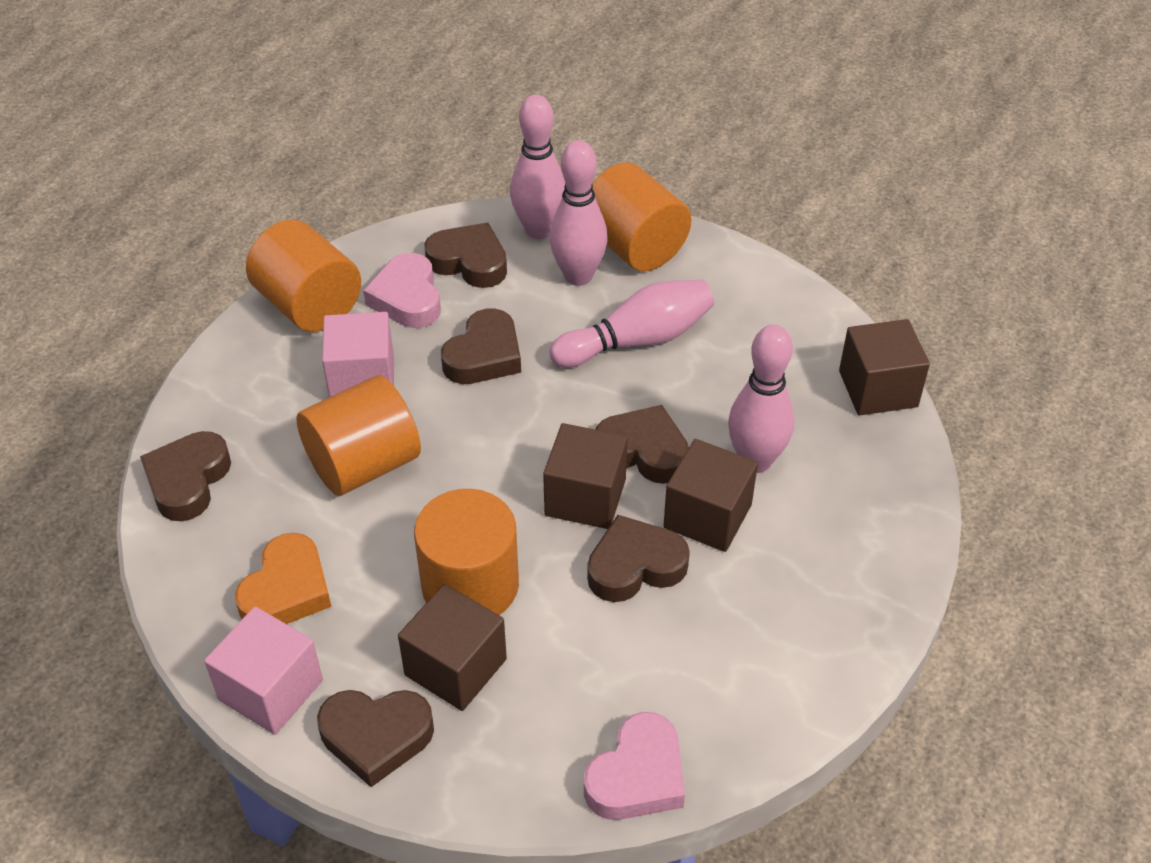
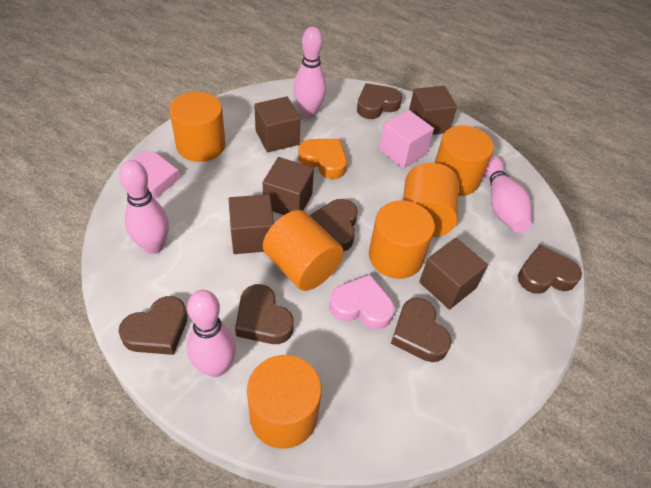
brown cube: 4 -> 5
orange cylinder: 4 -> 6
pink cube: 2 -> 1

